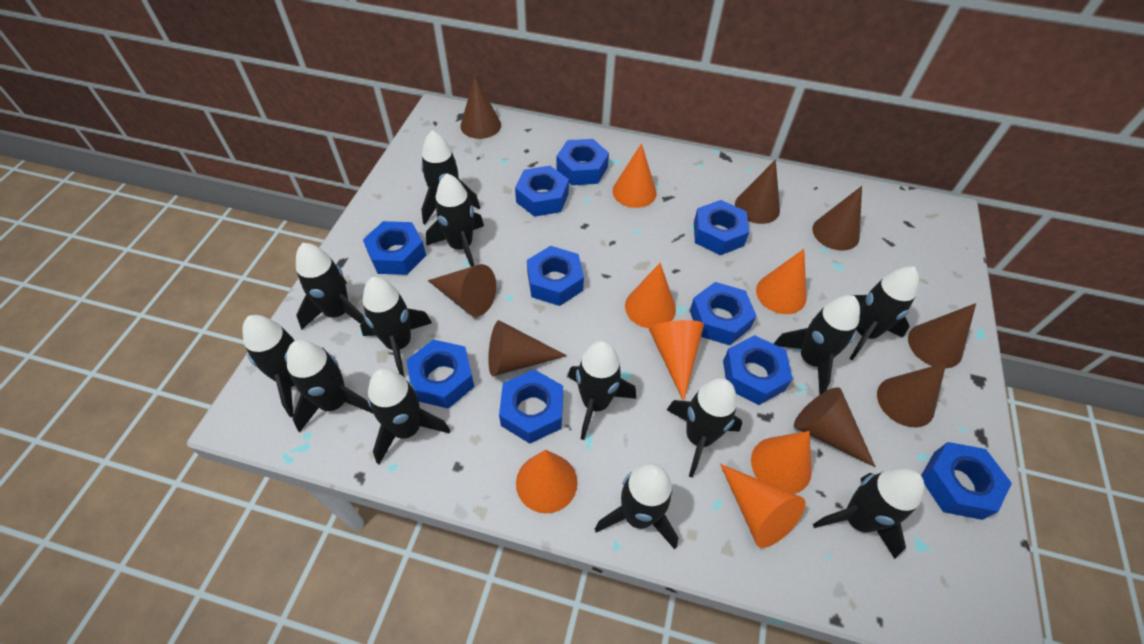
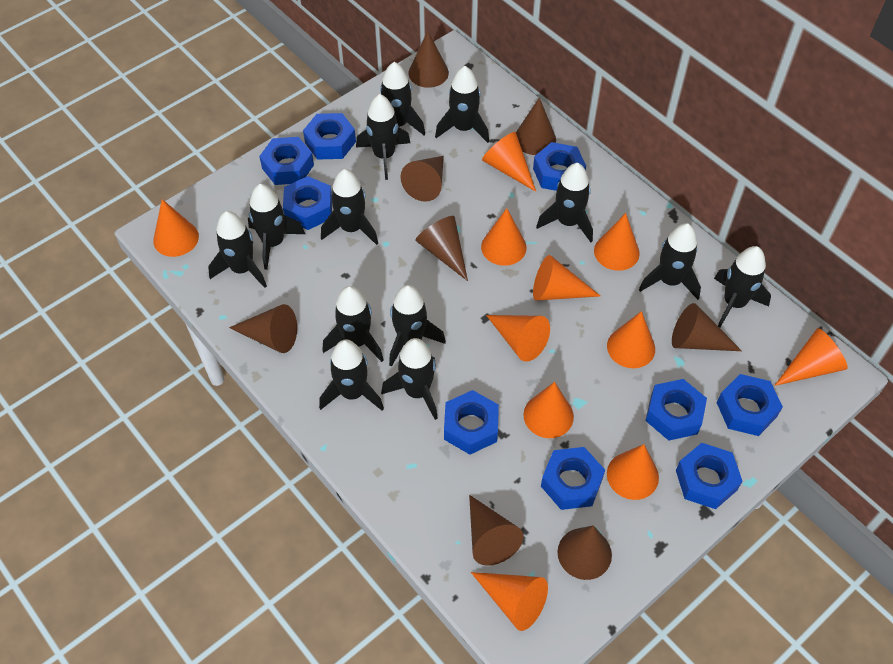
blue nut: 10 -> 9
orange cone: 7 -> 11

